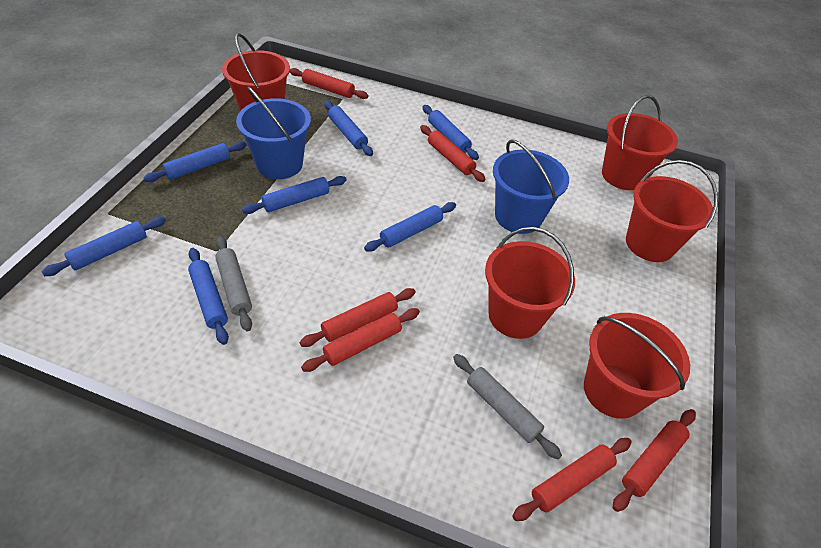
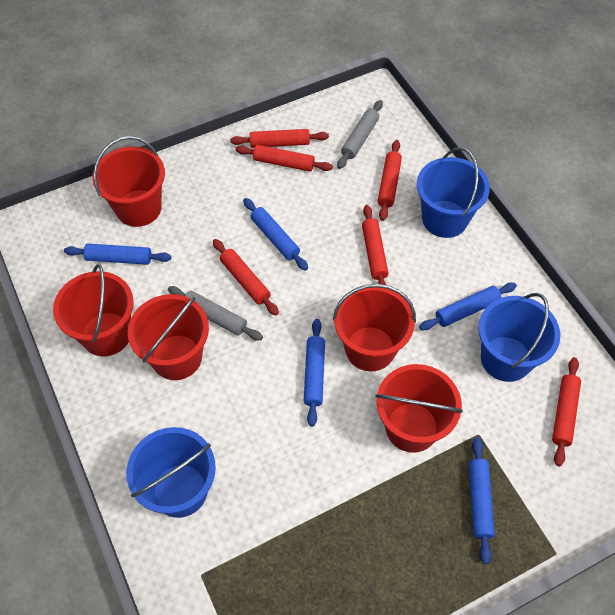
blue bucket: 2 -> 3
blue rolling pin: 7 -> 5

